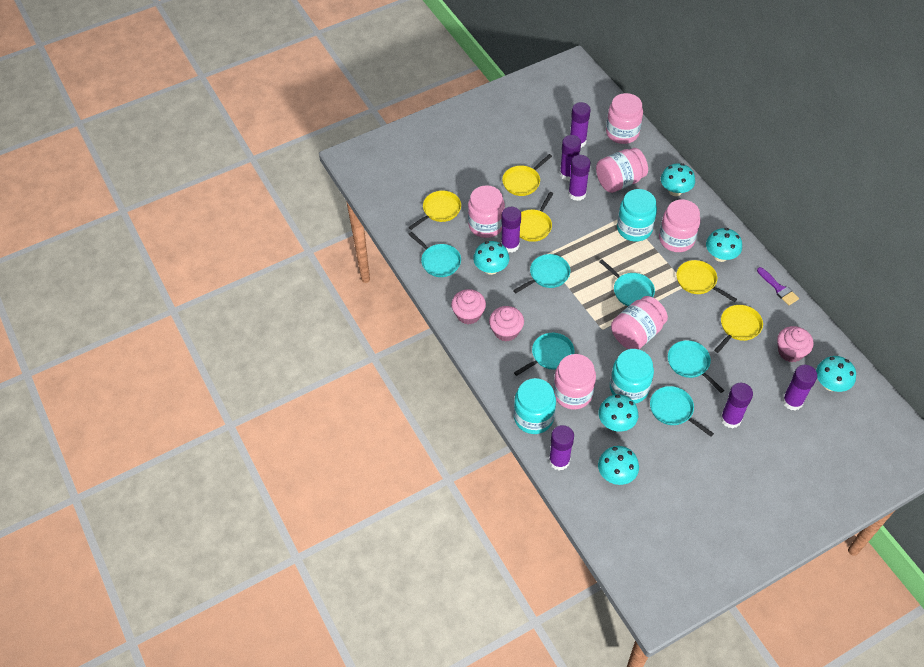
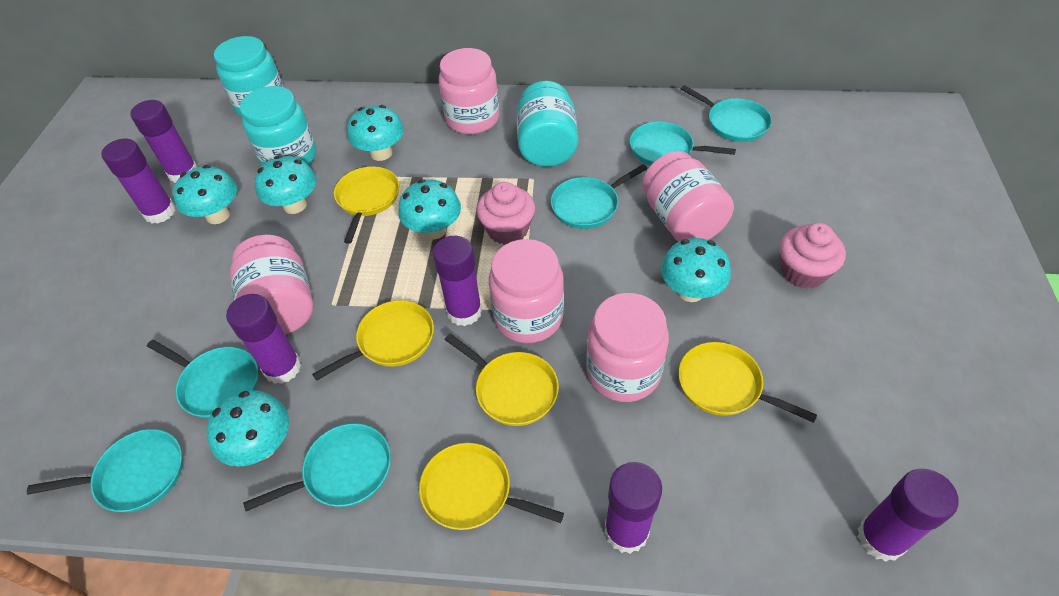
pink cupcake: 3 -> 2
pink jar: 6 -> 5
purple brush: 1 -> 0
purple glue stick: 7 -> 6

